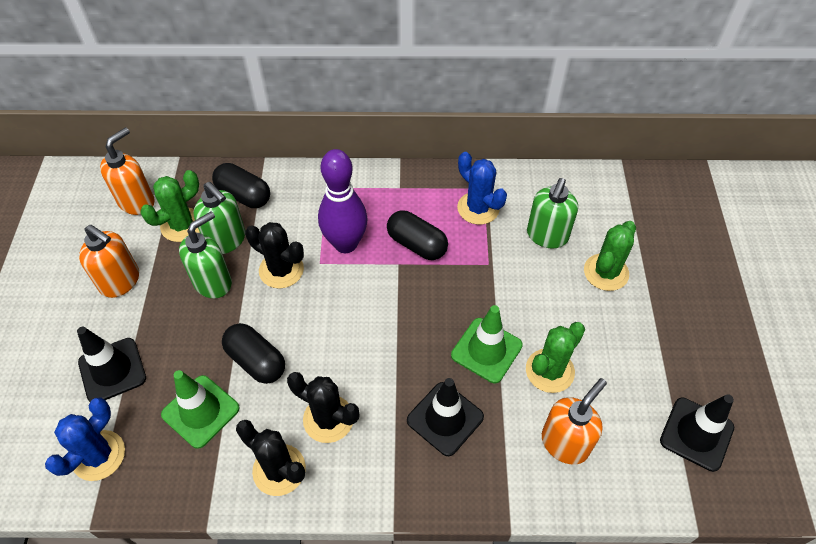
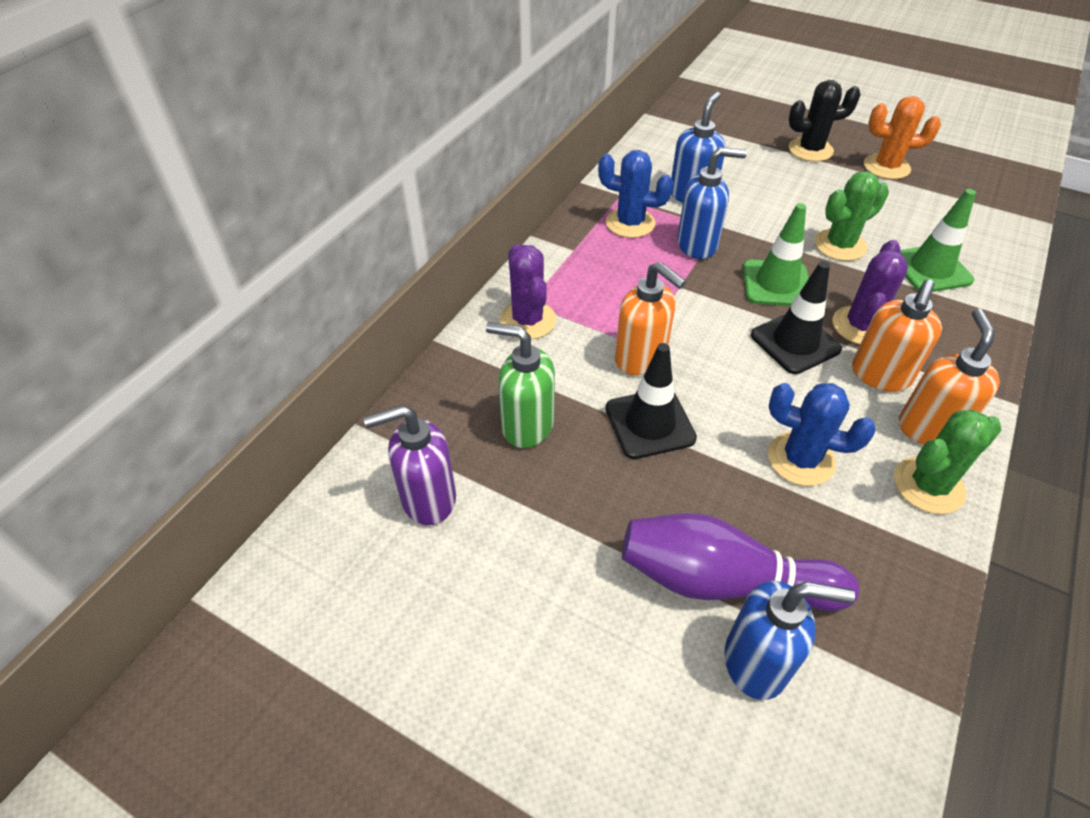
black cactus: 3 -> 1
black capsule: 3 -> 0
black traffic cone: 3 -> 2
blue soap dispenser: 0 -> 3
green cactus: 3 -> 2
green soap dispenser: 3 -> 1
orange cactus: 0 -> 1
purple cactus: 0 -> 2
purple soap dispenser: 0 -> 1

